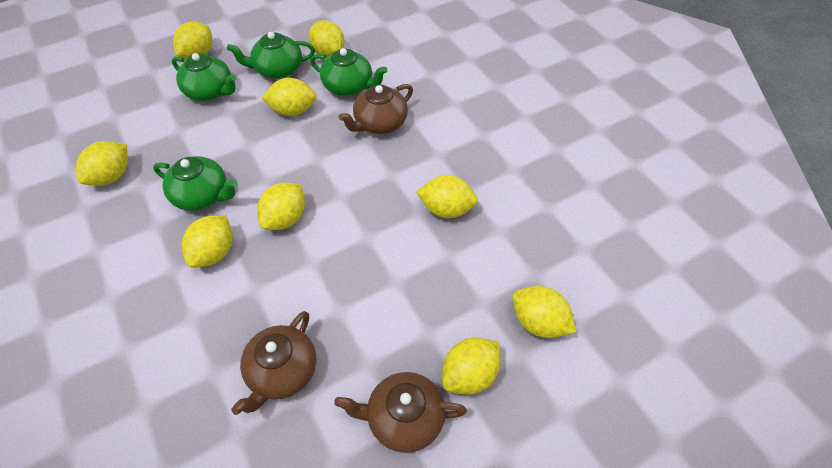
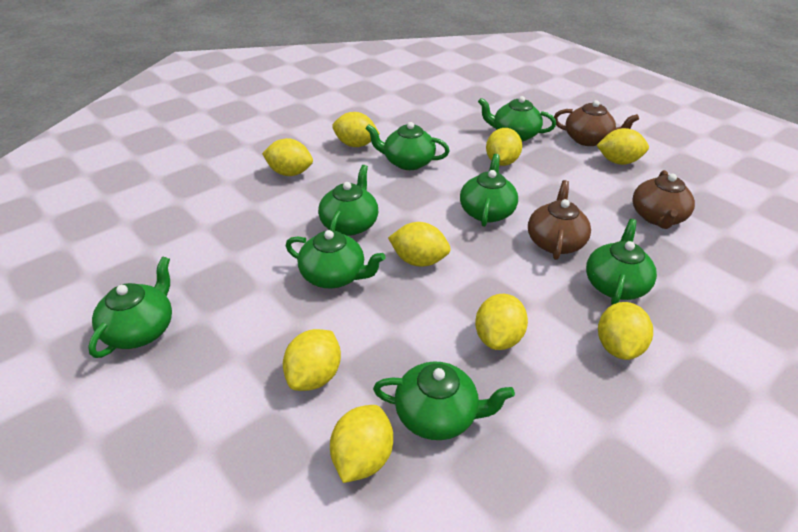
green teapot: 4 -> 8

